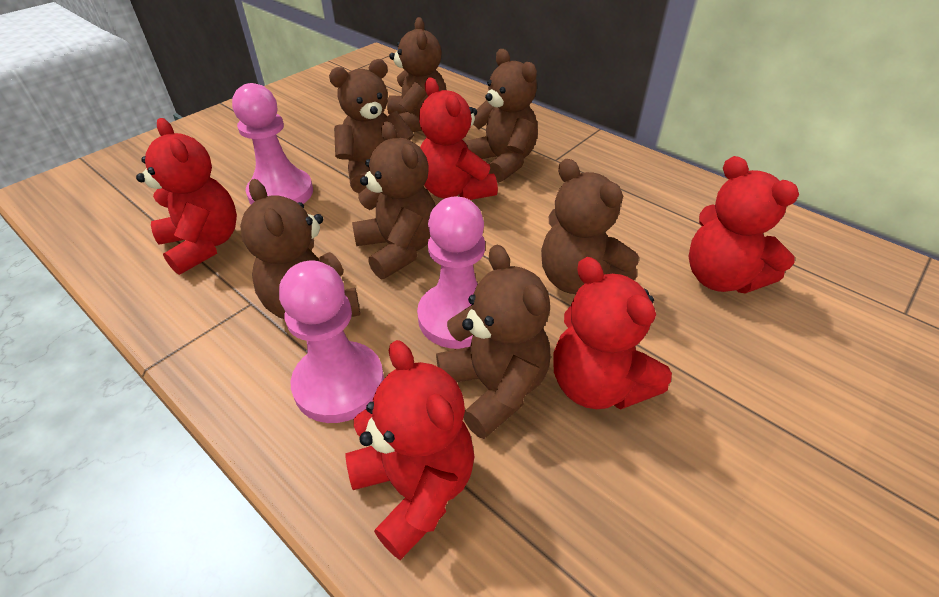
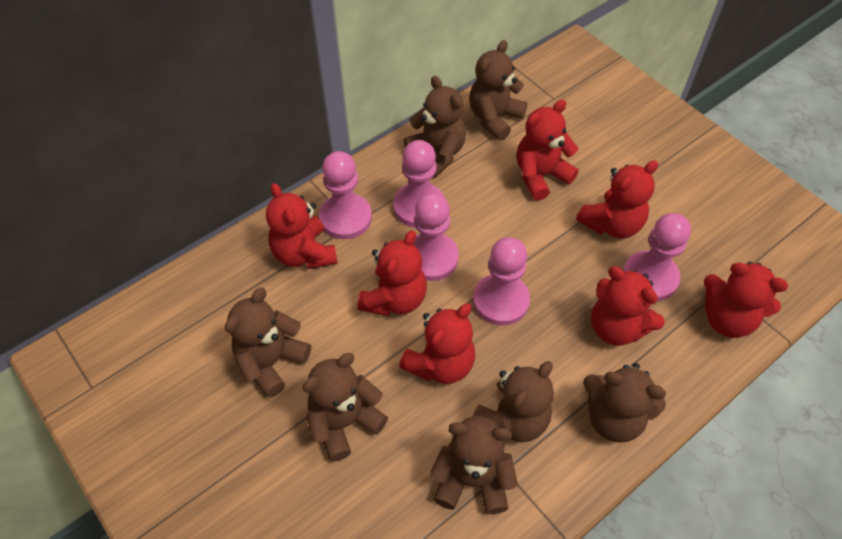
pink pawn: 3 -> 5
red teddy bear: 5 -> 7

